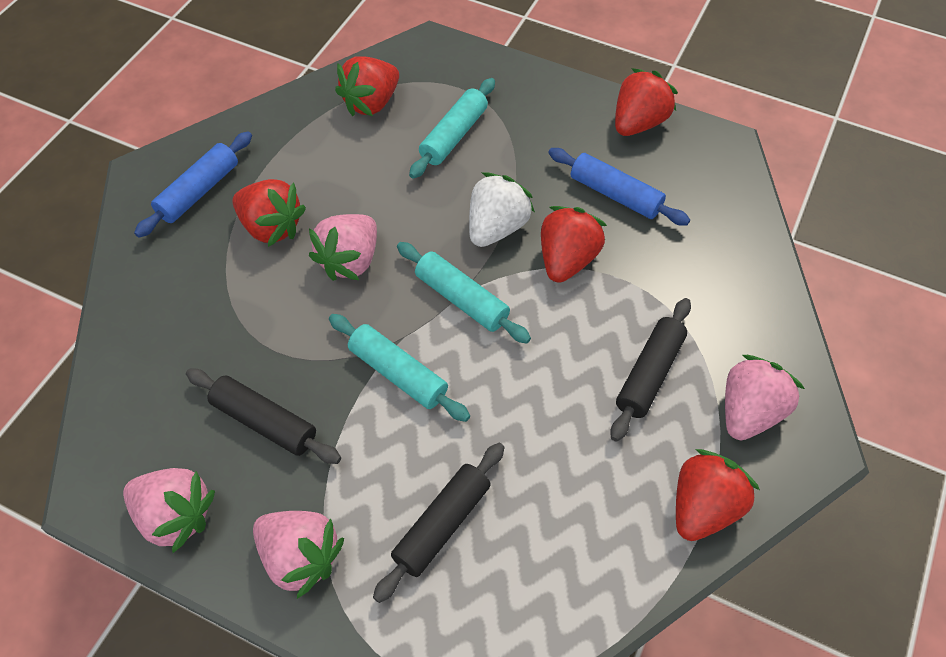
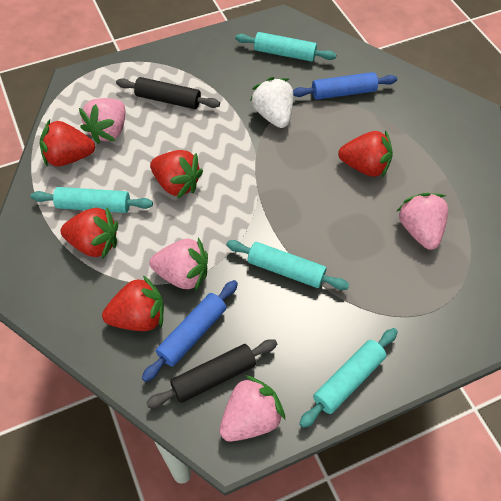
black rolling pin: 3 -> 2
turquoise rolling pin: 3 -> 4

